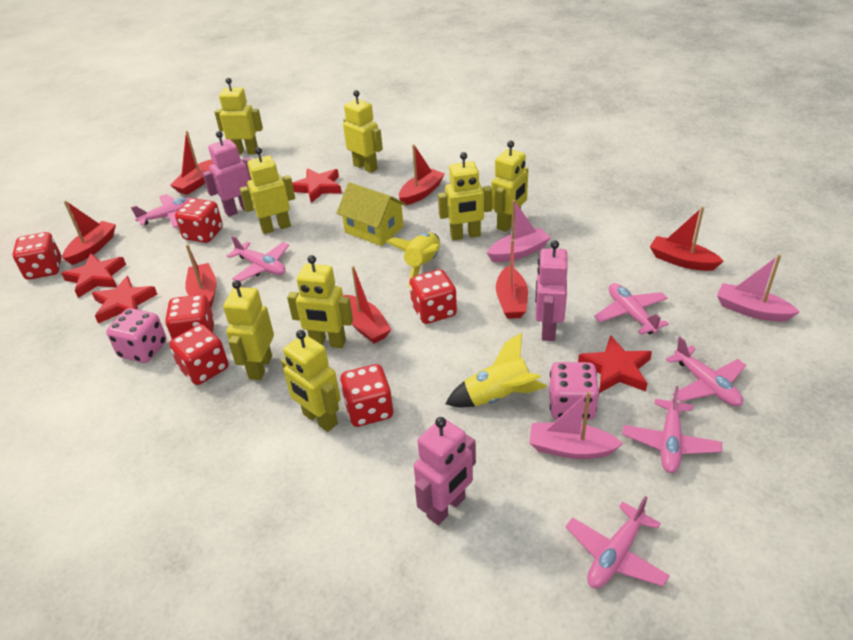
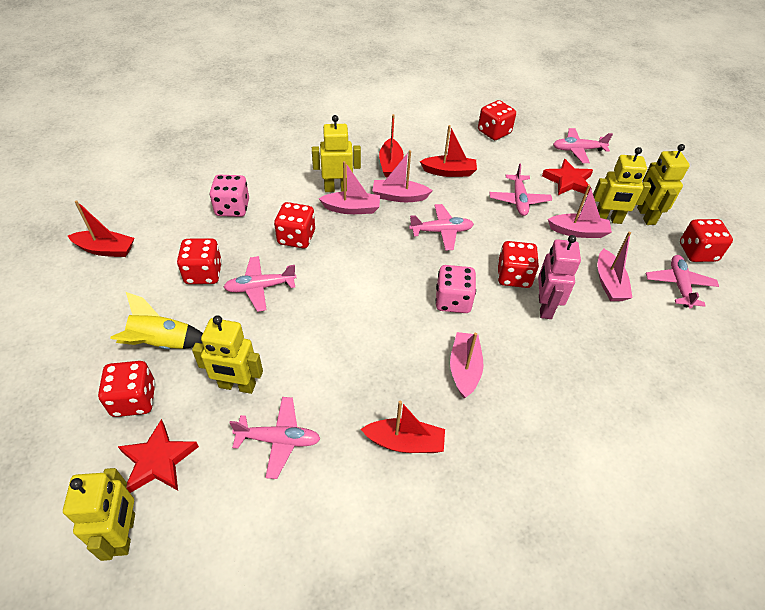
pink boat: 3 -> 5
pink robot: 3 -> 1
red boat: 7 -> 4
red star: 4 -> 2
yellow house: 1 -> 0
yellow robot: 8 -> 5
yellow rocket: 2 -> 1

